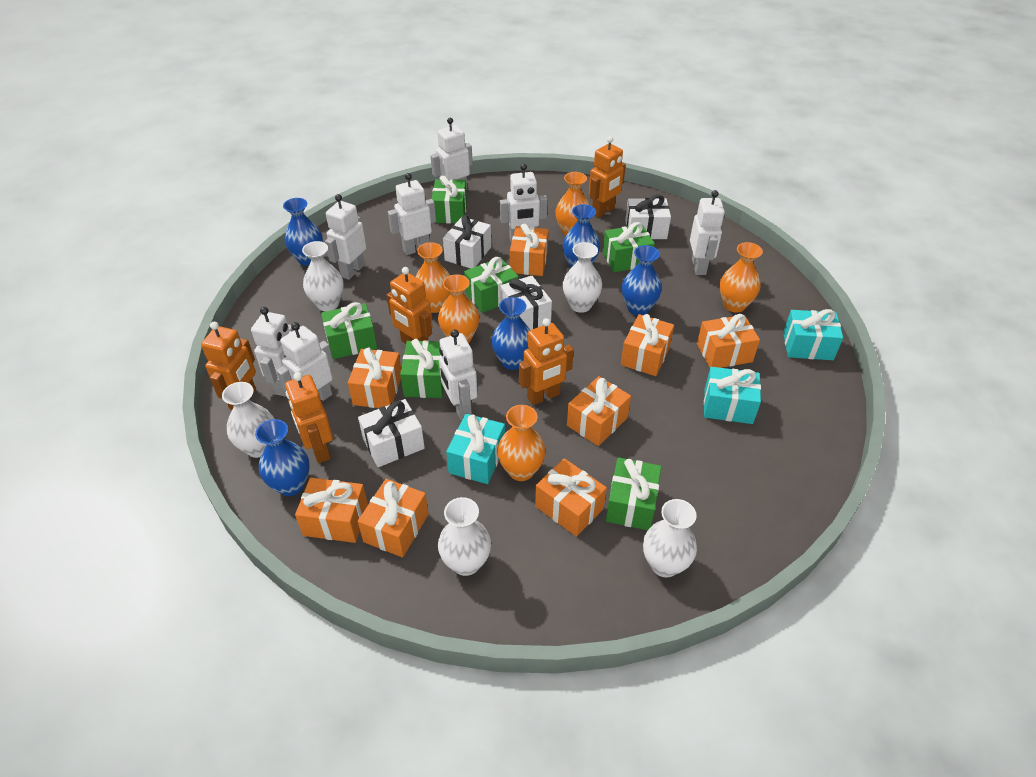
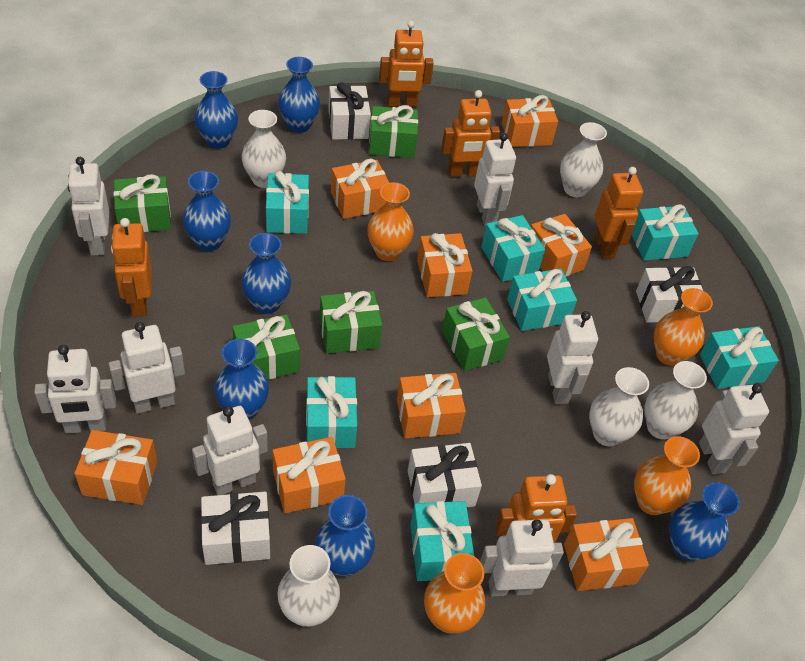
blue vase: 5 -> 7
green gift: 6 -> 5
orange vase: 5 -> 4
turquoise gift: 3 -> 7

